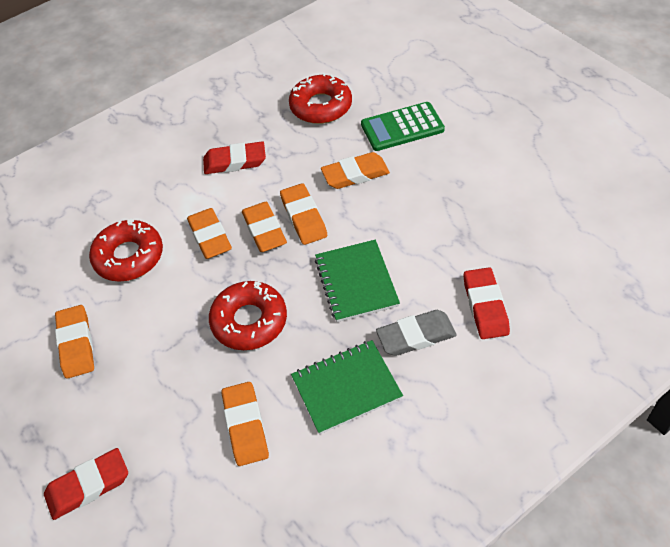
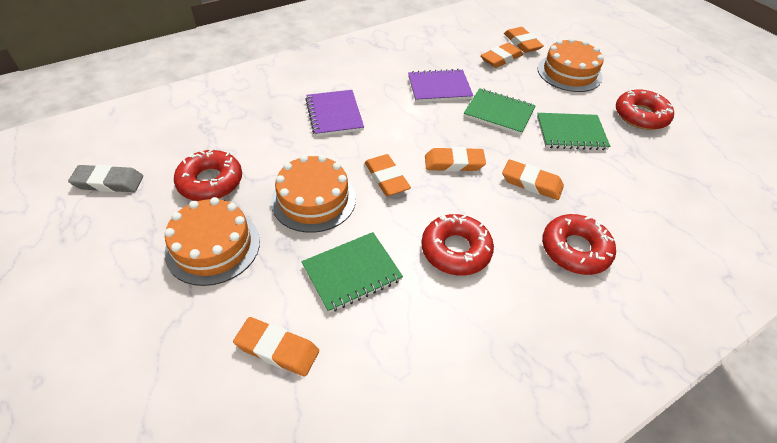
green calculator: 1 -> 0
green notebook: 2 -> 3
orange cake: 0 -> 3
purple notebook: 0 -> 2
red donut: 3 -> 4
red eraser: 3 -> 0

